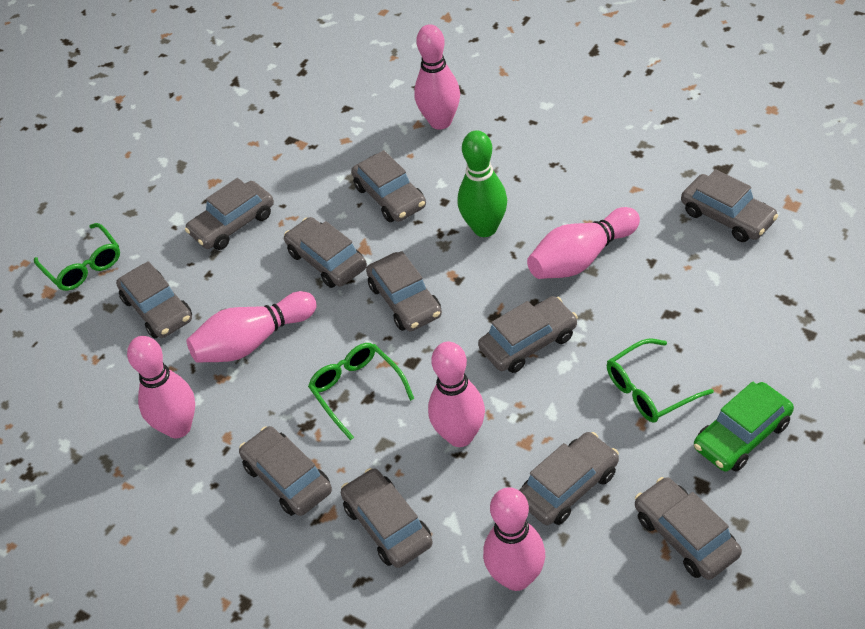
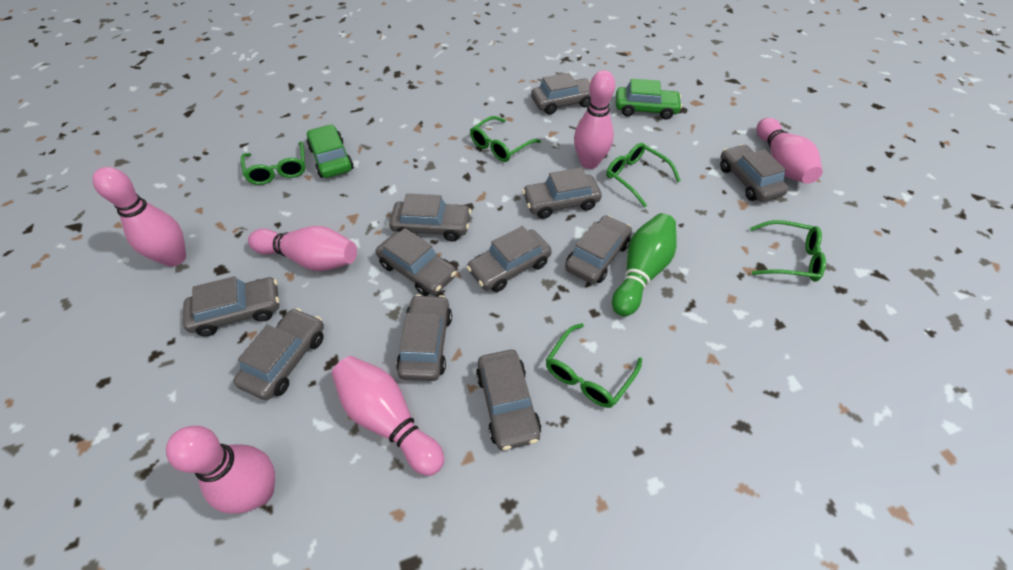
green car: 1 -> 2
green glasses: 3 -> 5

